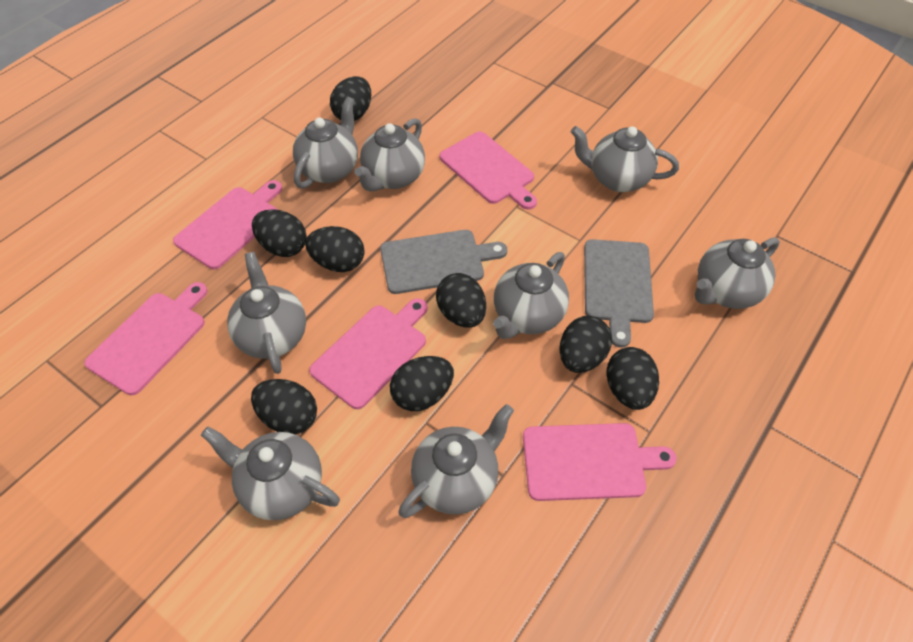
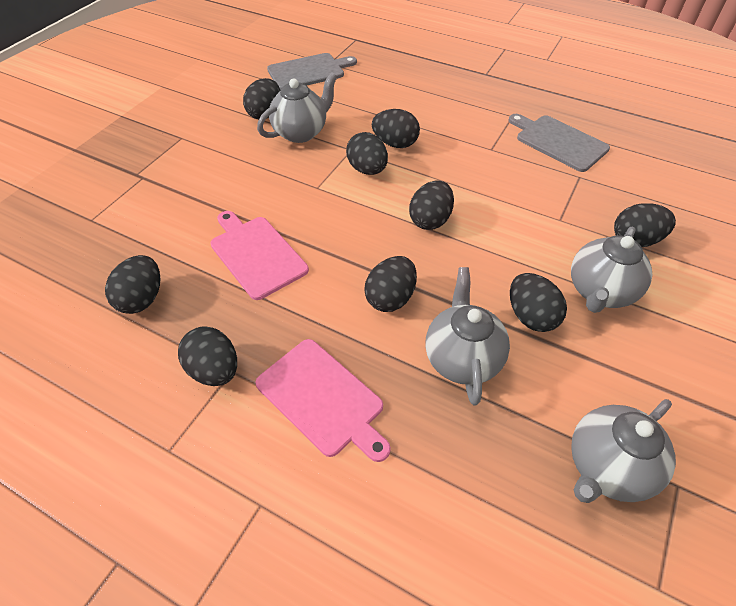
black egg: 8 -> 9
grey teapot: 8 -> 4
pink cutting board: 5 -> 2

